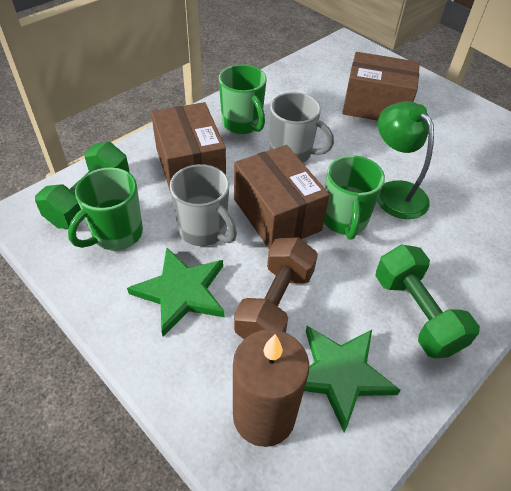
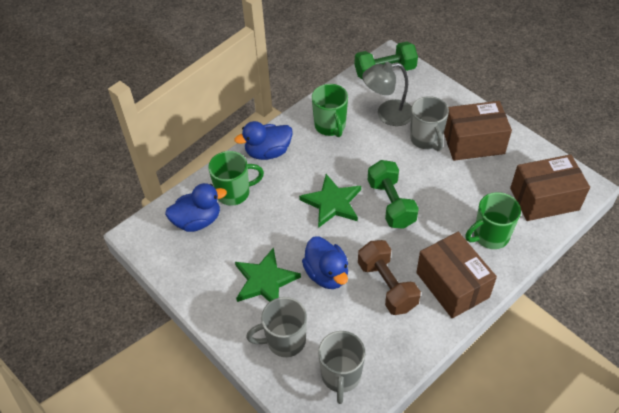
blue duck: 0 -> 3
brown candle: 1 -> 0
green lamp: 1 -> 0
grey lamp: 0 -> 1
grey mug: 2 -> 3

